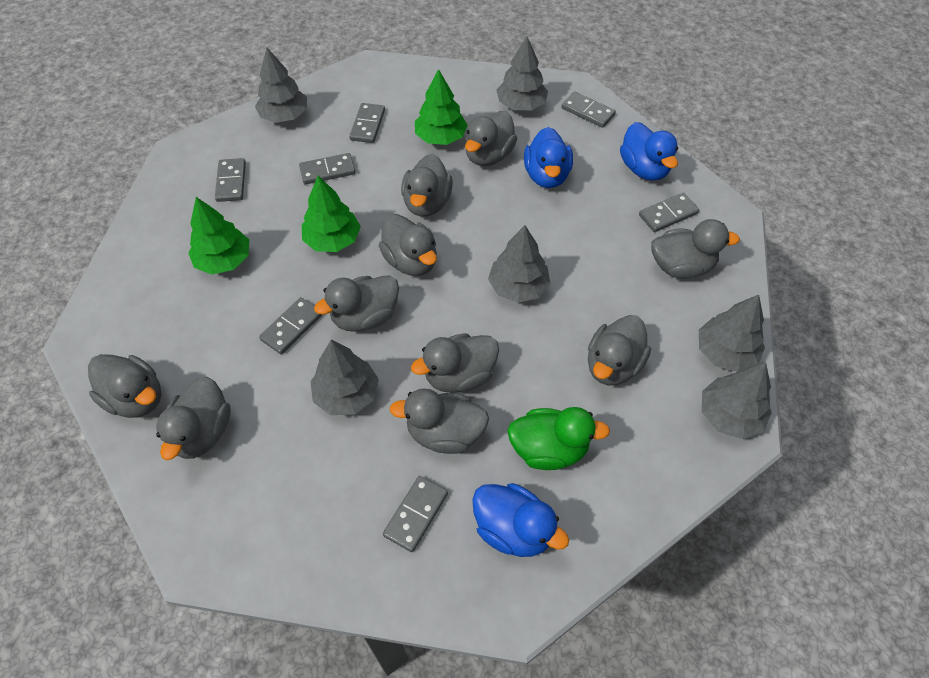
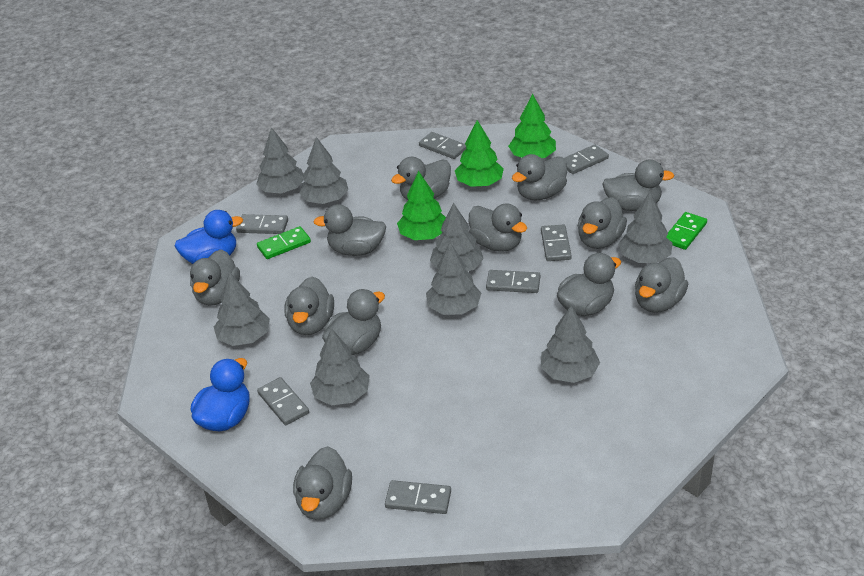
blue duck: 3 -> 2
green domino: 0 -> 2
green duck: 1 -> 0
grey duck: 10 -> 12
grey tree: 6 -> 8

